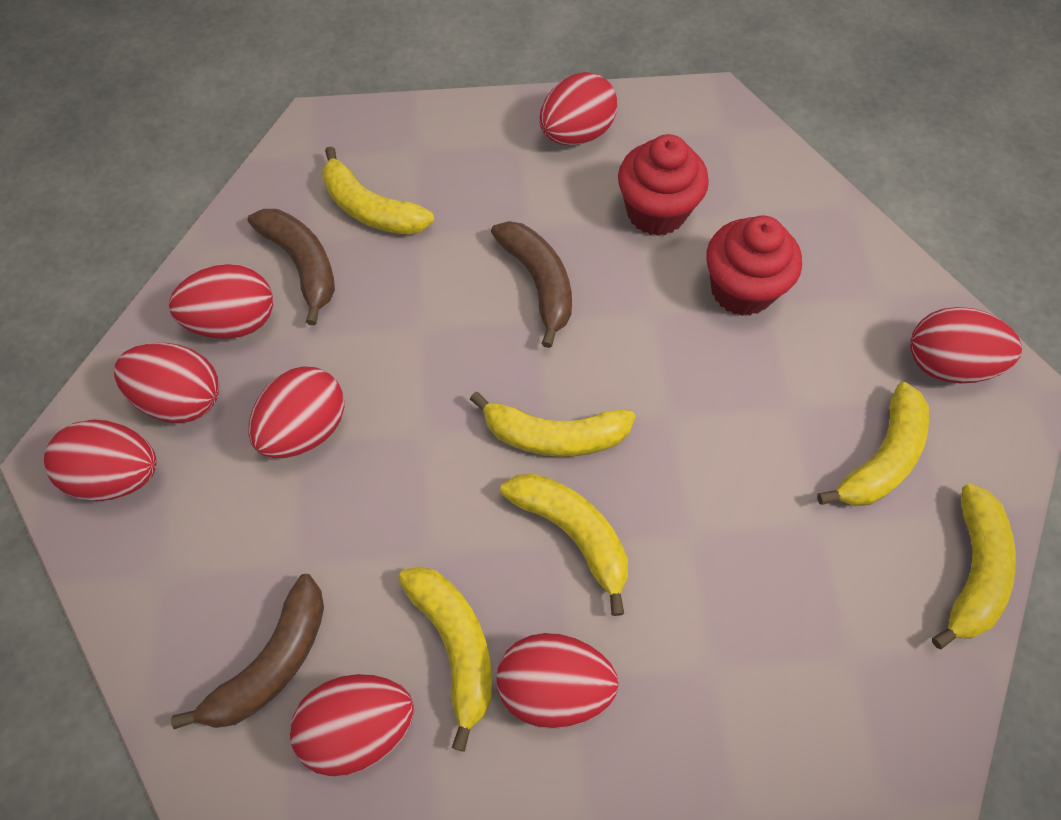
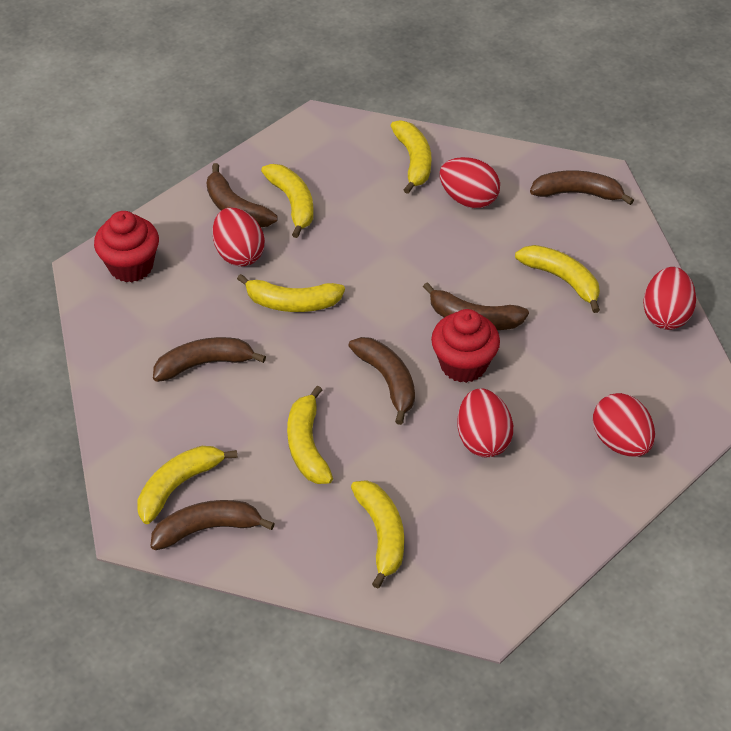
brown banana: 3 -> 6
red egg: 8 -> 5
yellow banana: 6 -> 7

